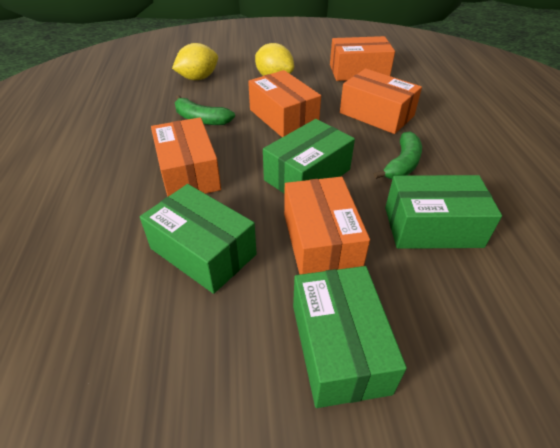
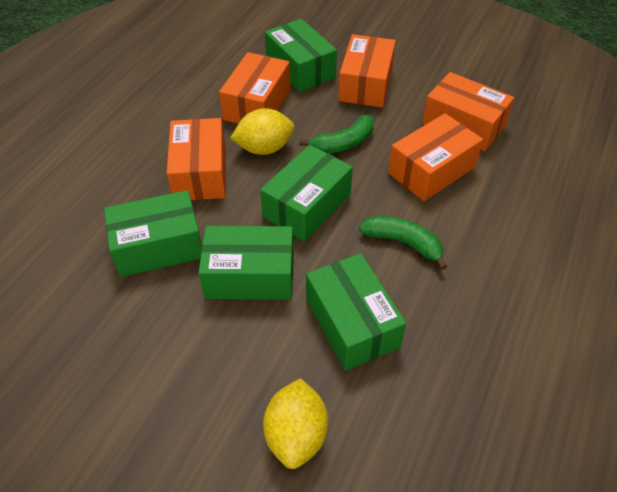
green box: 4 -> 5

